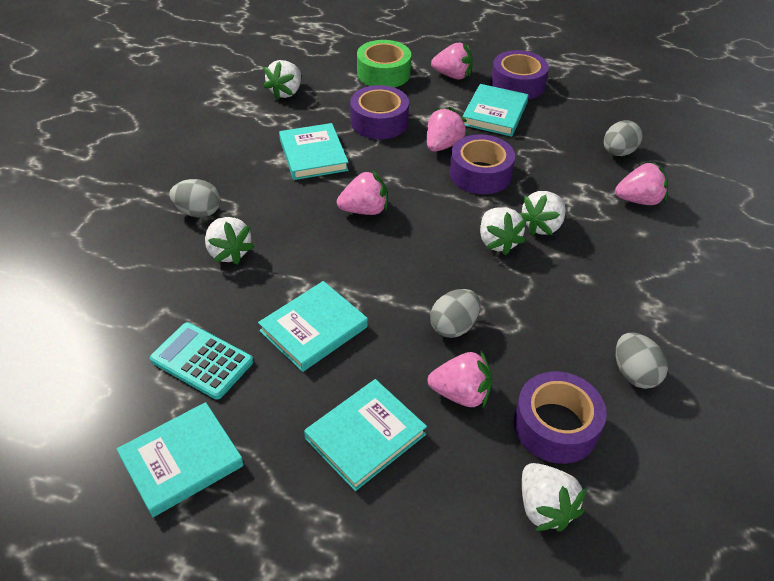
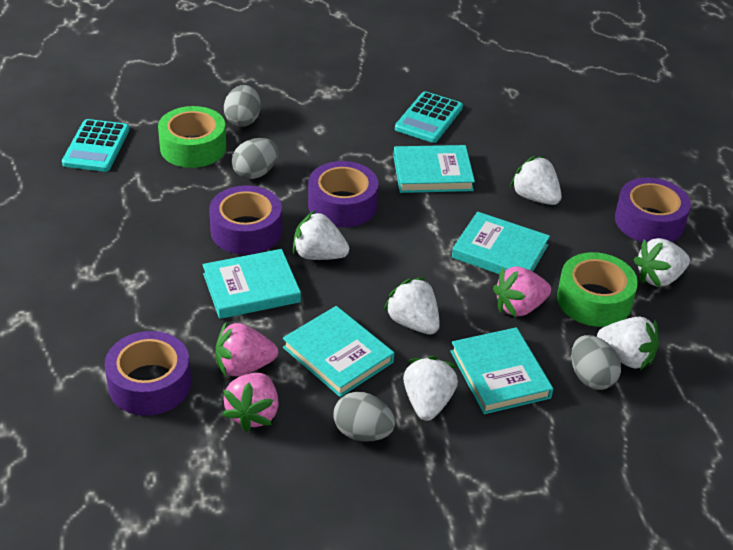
green tape: 1 -> 2
pink strawberry: 5 -> 3
turquoise calculator: 1 -> 2
white strawberry: 5 -> 6

